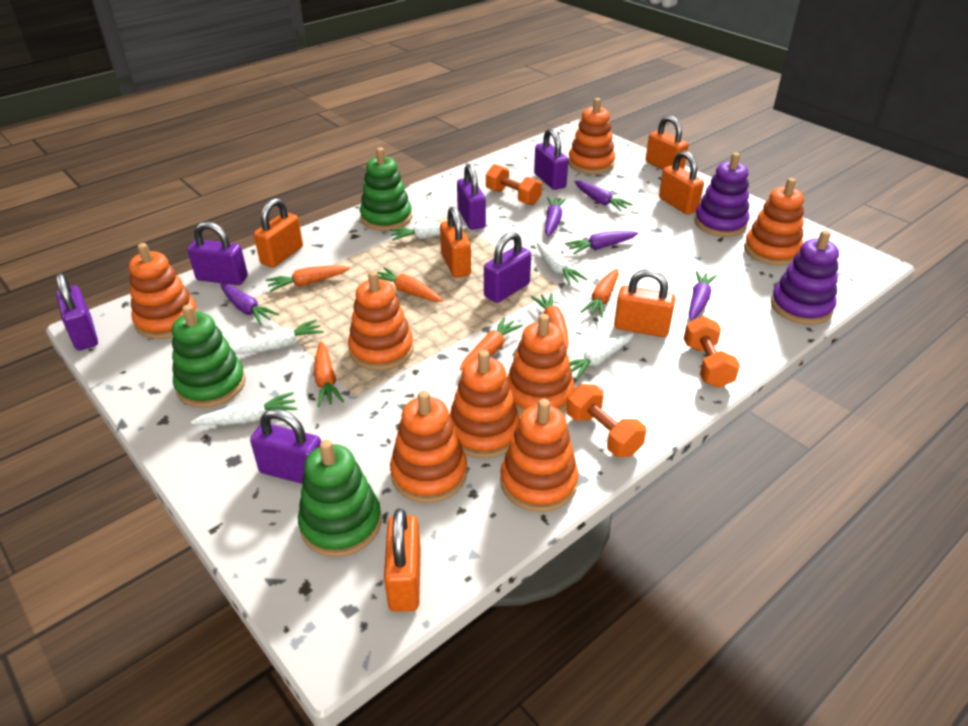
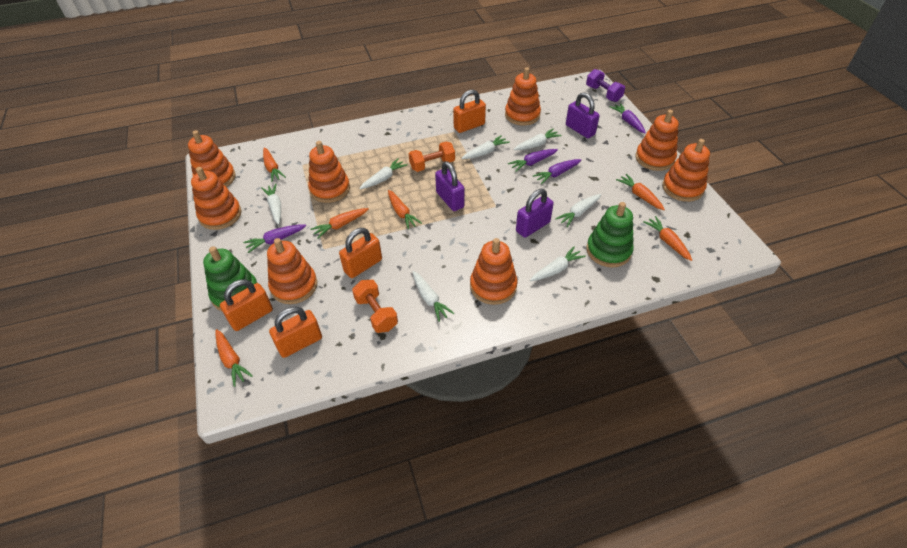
green stacking toy: 3 -> 2
orange dumbbell: 3 -> 2
orange padlock: 6 -> 4
purple carrot: 5 -> 4
purple dumbbell: 0 -> 1
purple padlock: 6 -> 3
purple stacking toy: 2 -> 0
white carrot: 5 -> 7

